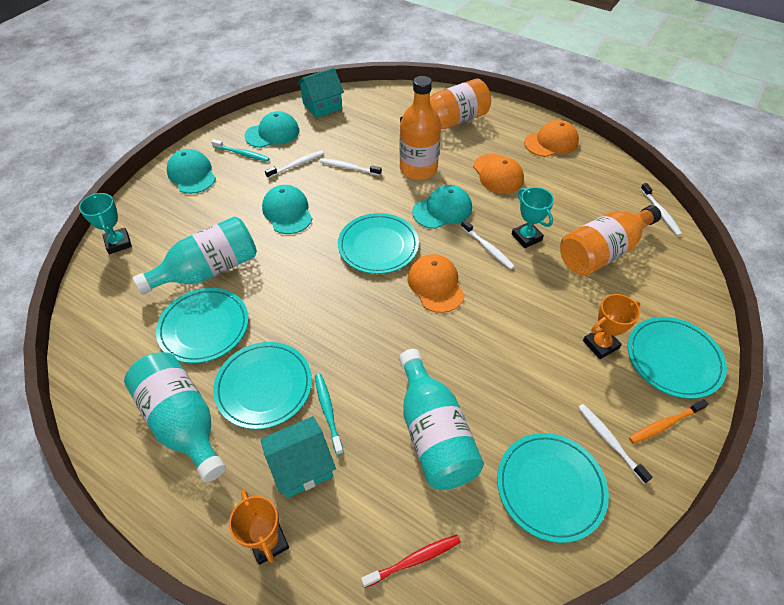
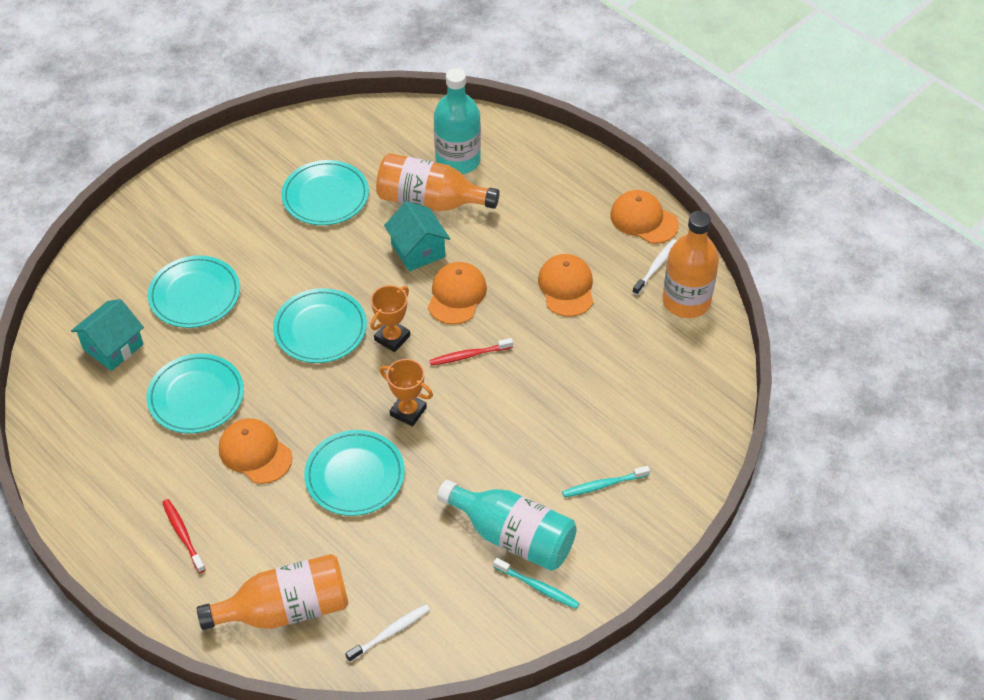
orange cap: 3 -> 4
orange toothbrush: 1 -> 0
red toothbrush: 1 -> 2
turquoise bottle: 3 -> 2
turquoise cap: 4 -> 0
turquoise trophy: 2 -> 0
white toothbrush: 5 -> 2

